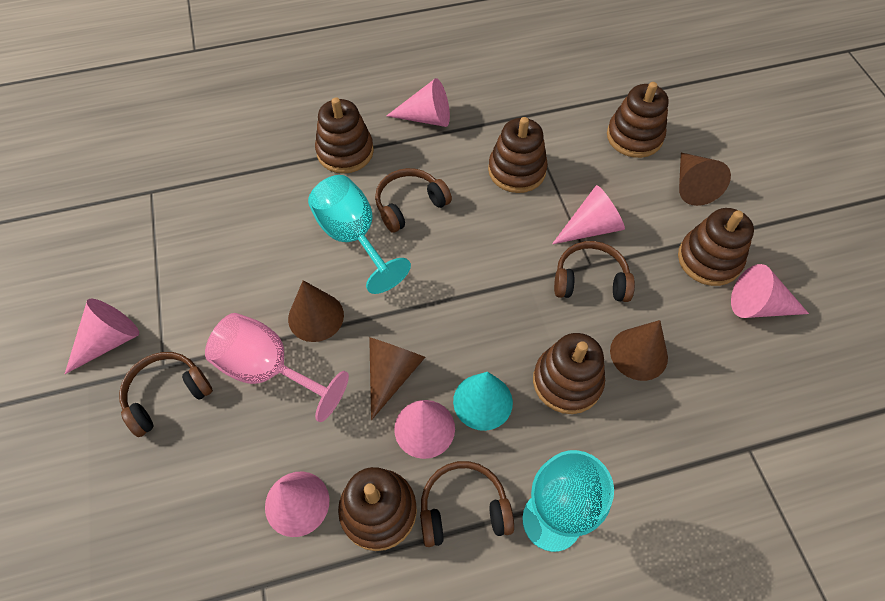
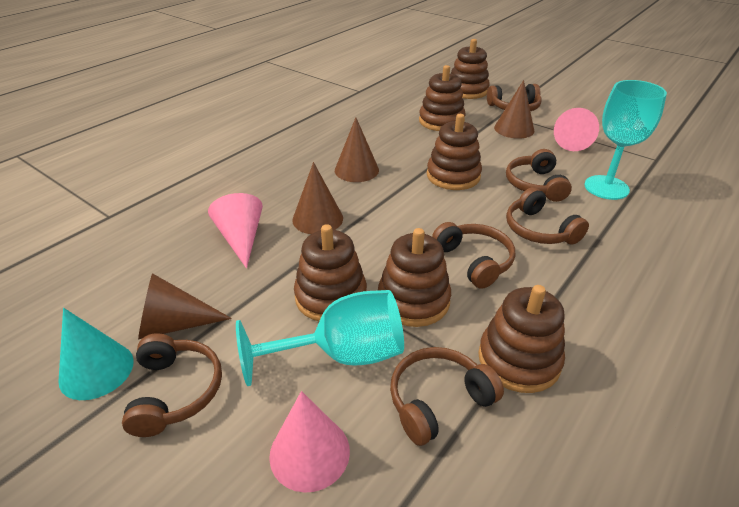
brown headphones: 4 -> 6
pink cone: 6 -> 3
pink goblet: 1 -> 0

